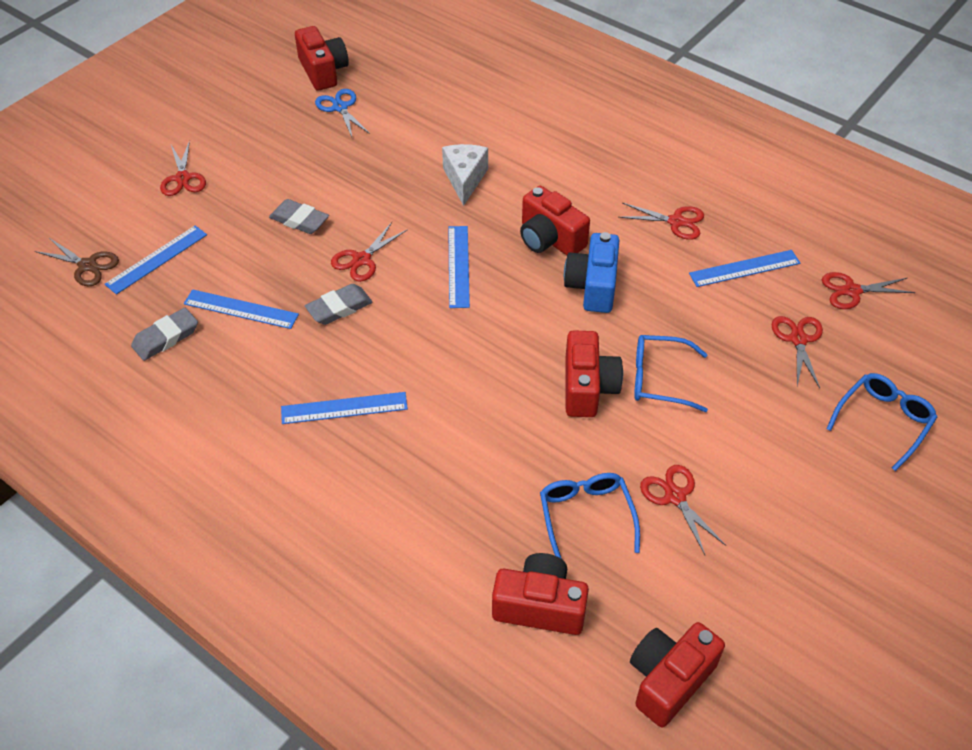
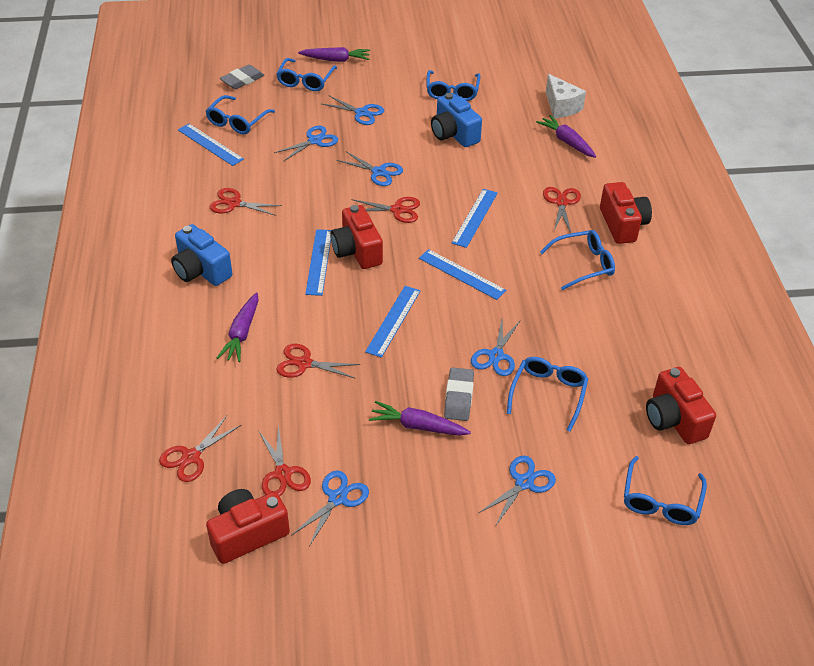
blue camera: 1 -> 2
blue glasses: 3 -> 6
blue scissors: 1 -> 6
brown scissors: 1 -> 0
grey eraser: 3 -> 2
purple carrot: 0 -> 4
red camera: 5 -> 4

